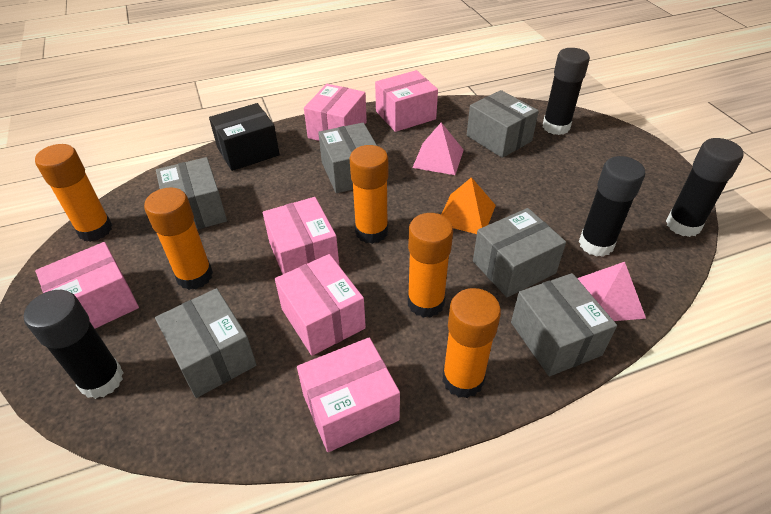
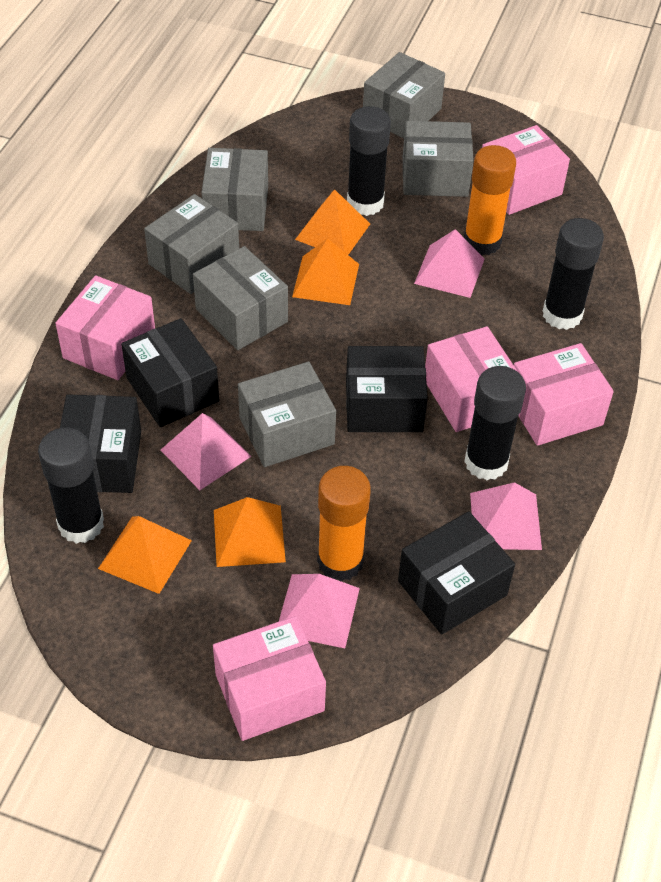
black box: 1 -> 4
orange glue stick: 5 -> 2
orange pyramid: 1 -> 4
pink box: 6 -> 5
pink pyramid: 2 -> 4

